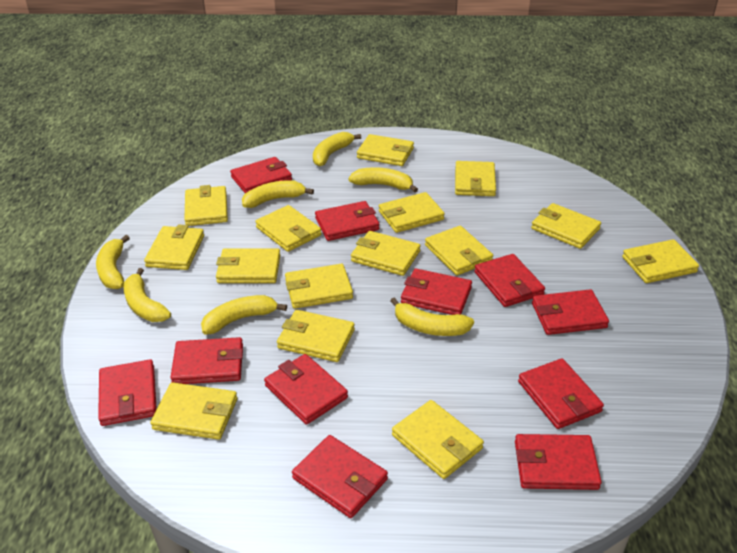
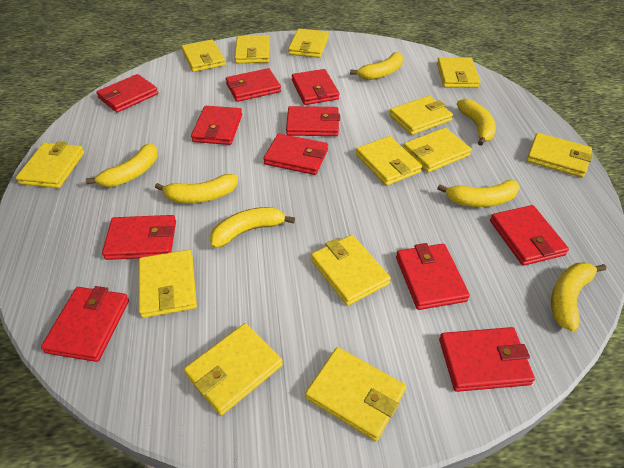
yellow wallet: 15 -> 13

